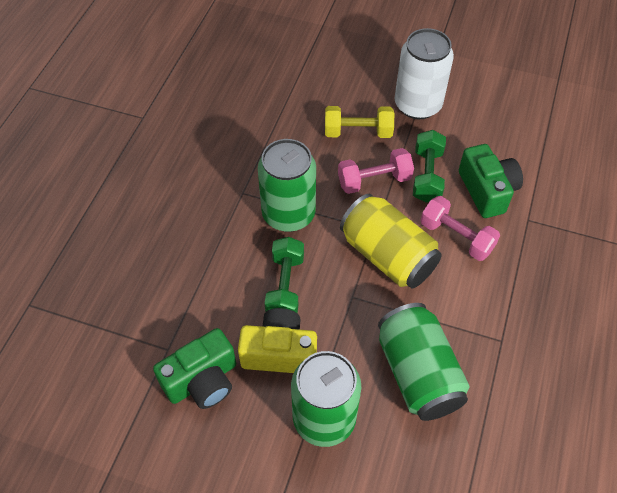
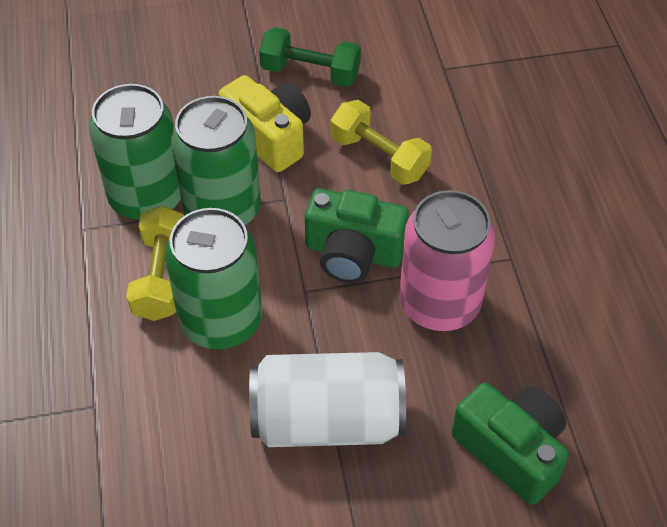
green dumbbell: 2 -> 1
pink can: 0 -> 1
pink dumbbell: 2 -> 0
yellow can: 1 -> 0
yellow dumbbell: 1 -> 2

